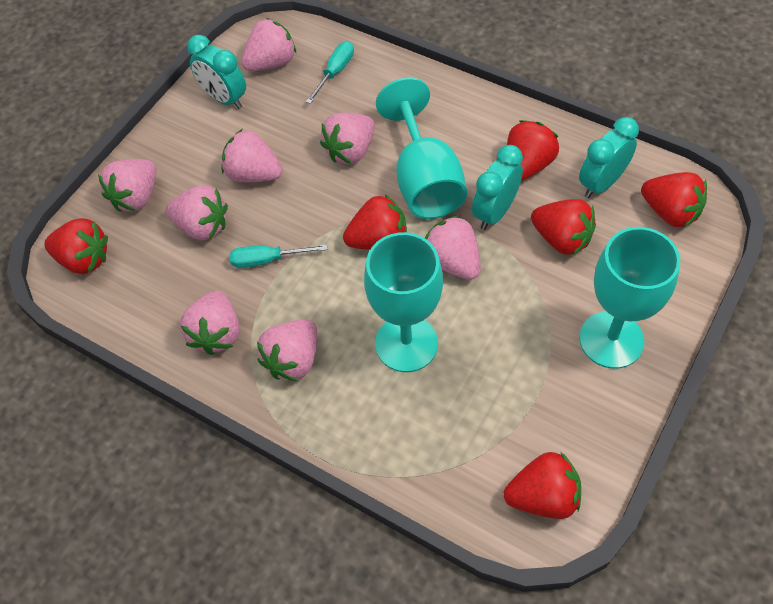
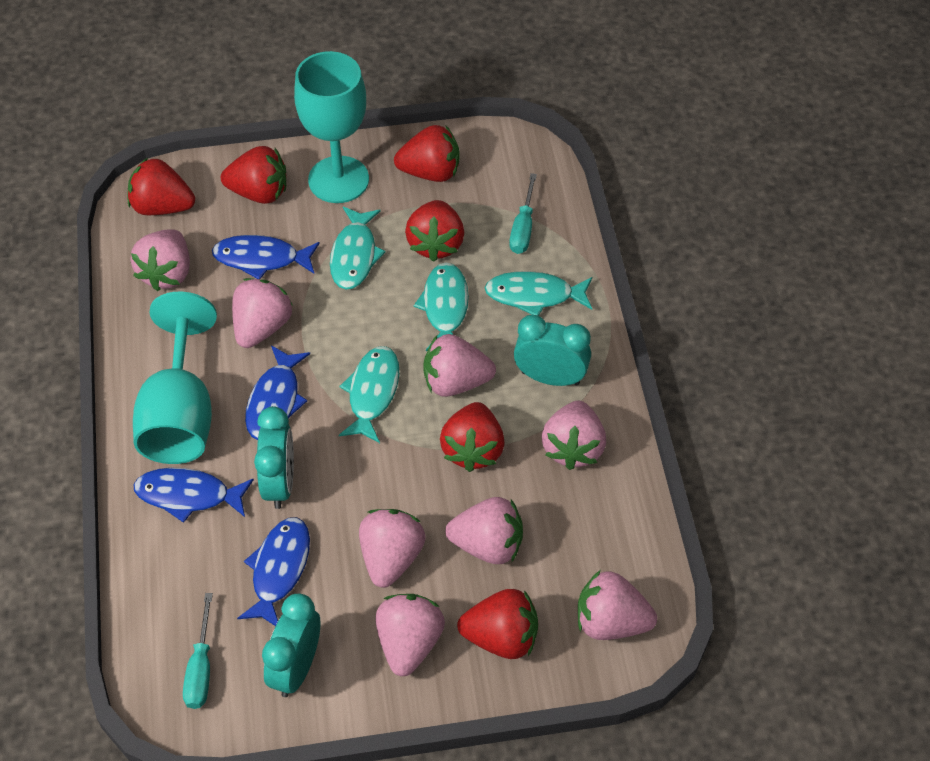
blue fish: 0 -> 4
turquoise fish: 0 -> 4
turquoise goblet: 3 -> 2

